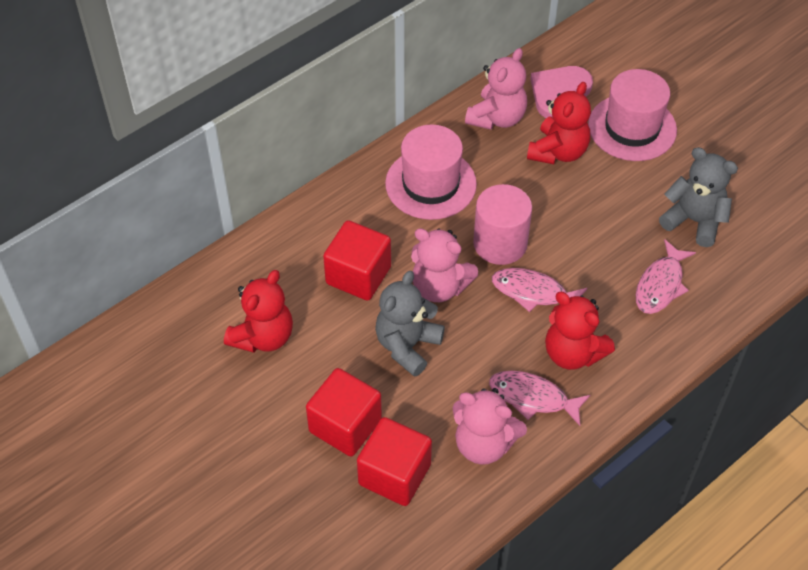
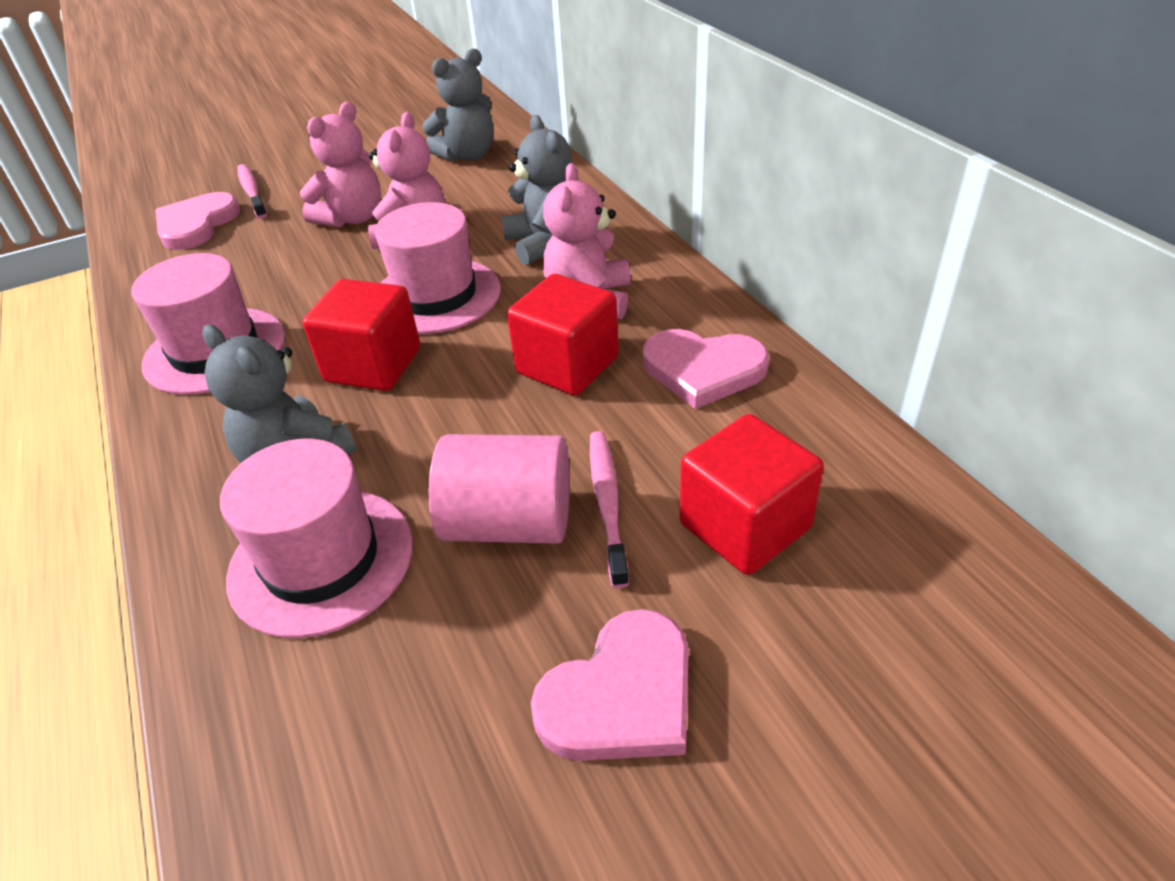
grey teddy bear: 2 -> 3
pink fish: 3 -> 0
pink hat: 2 -> 3
pink heart: 1 -> 3
pink toothbrush: 0 -> 2
red teddy bear: 3 -> 0

